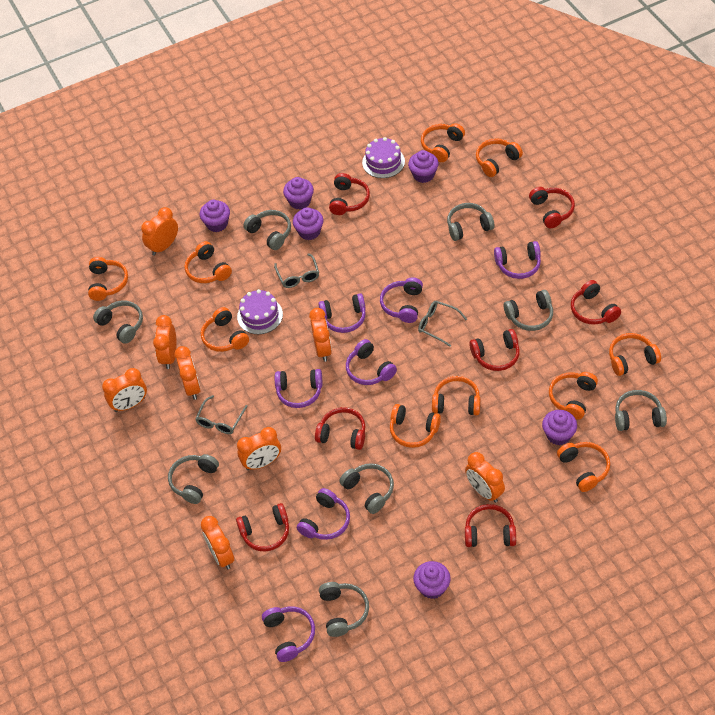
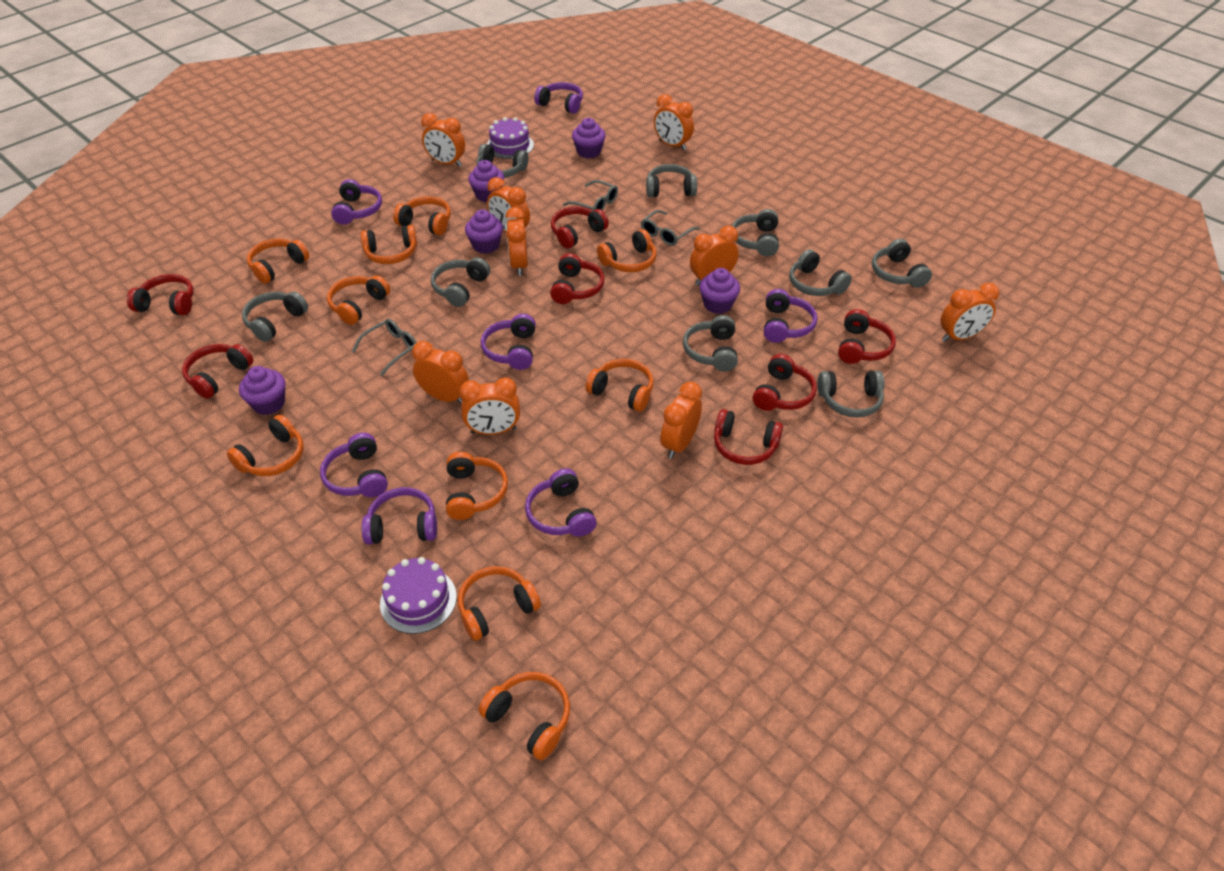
grey headphones: 8 -> 9
orange clock: 8 -> 9
purple cupcake: 6 -> 5

